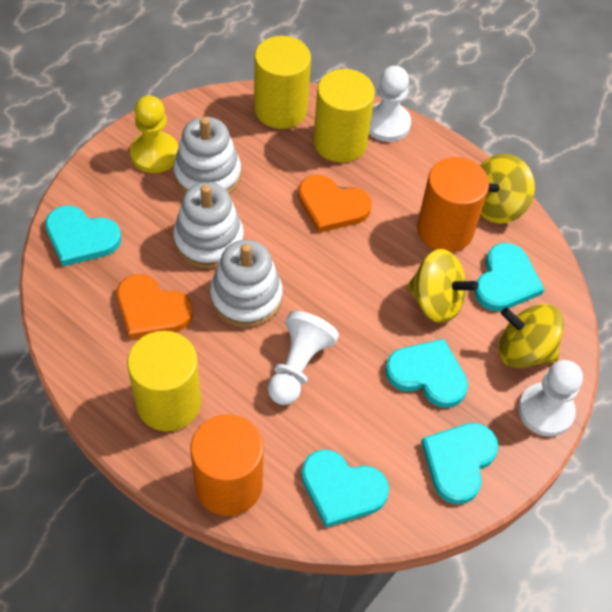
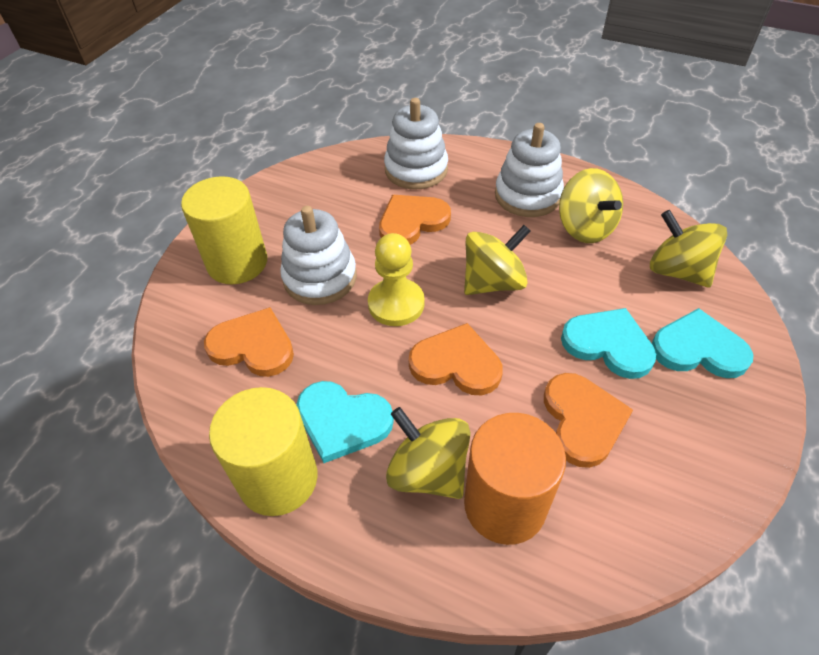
orange cylinder: 2 -> 1
orange heart: 2 -> 4
turquoise heart: 5 -> 3
white pawn: 3 -> 0
yellow cylinder: 3 -> 2
yellow spinning top: 3 -> 4

